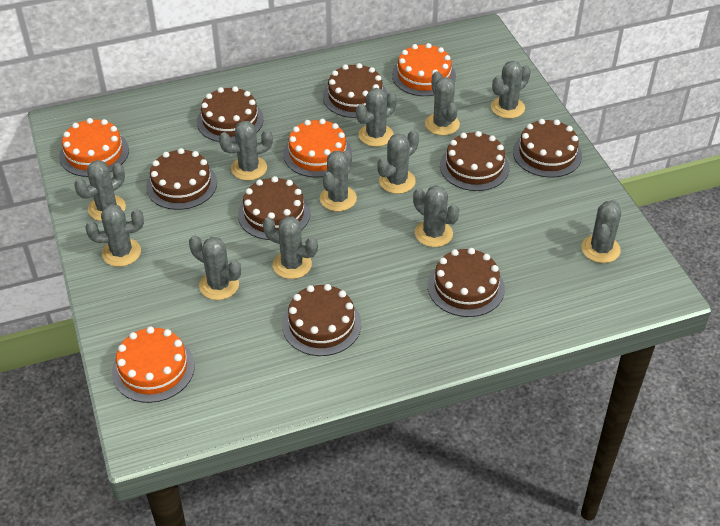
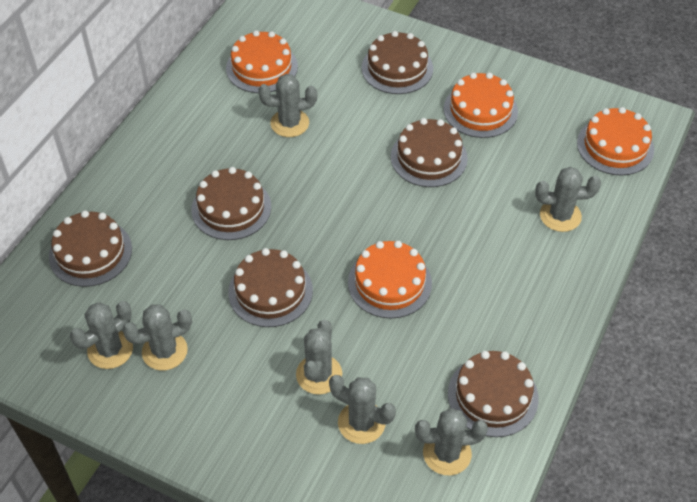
brown cake: 8 -> 6
grey cactus: 12 -> 7

